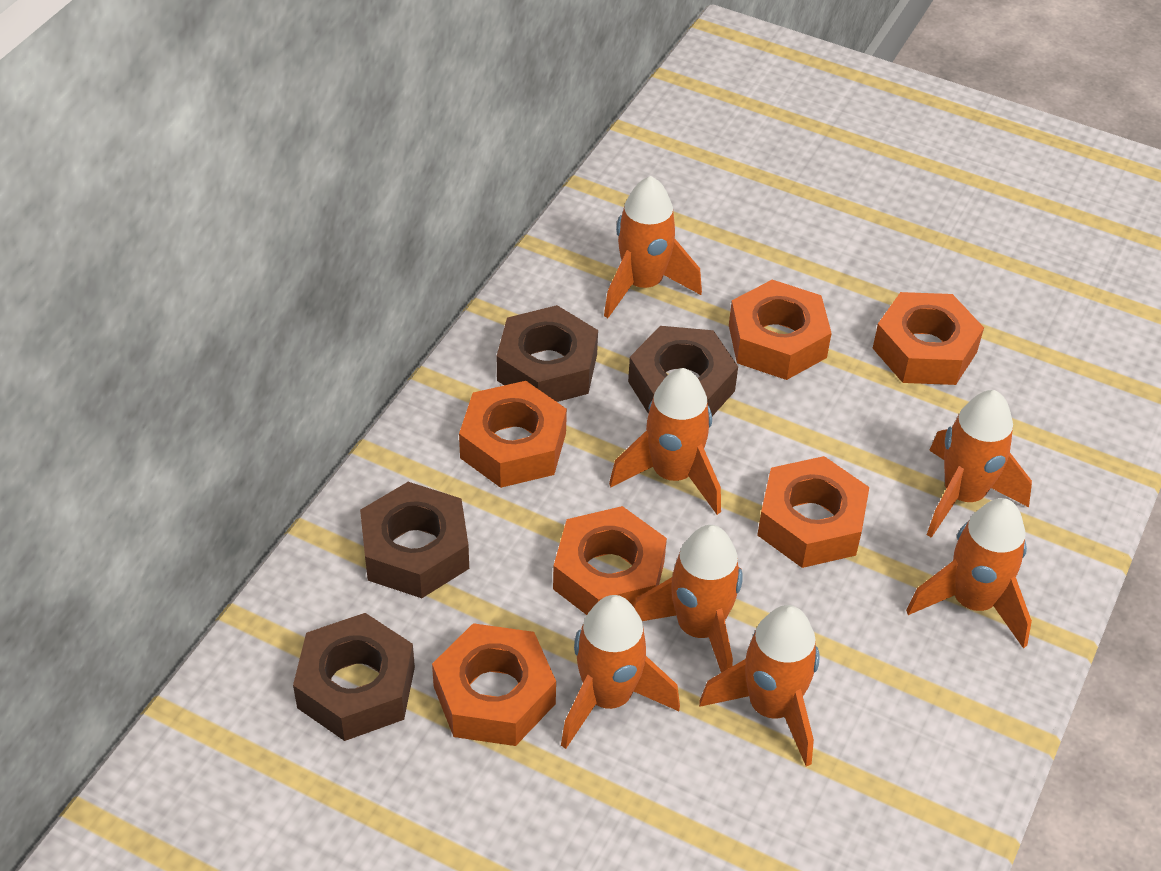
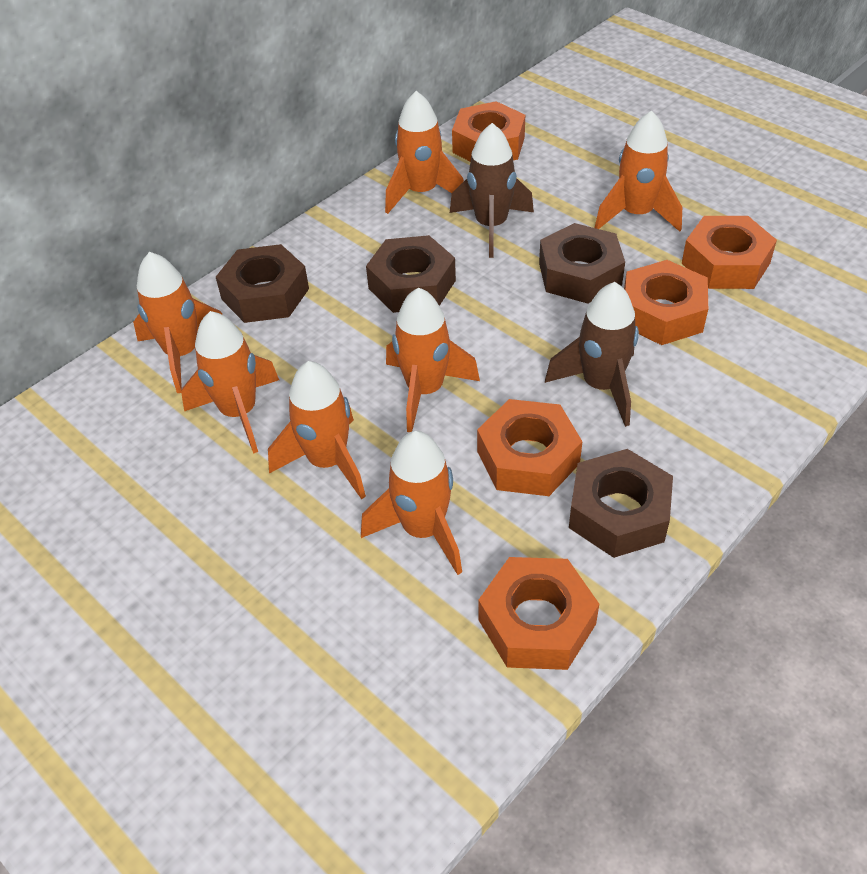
brown rocket: 0 -> 2
orange nut: 6 -> 5

